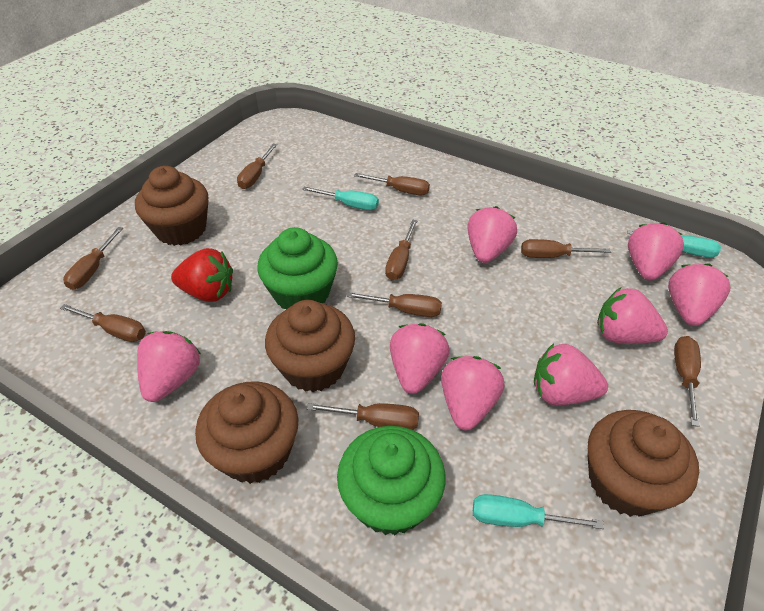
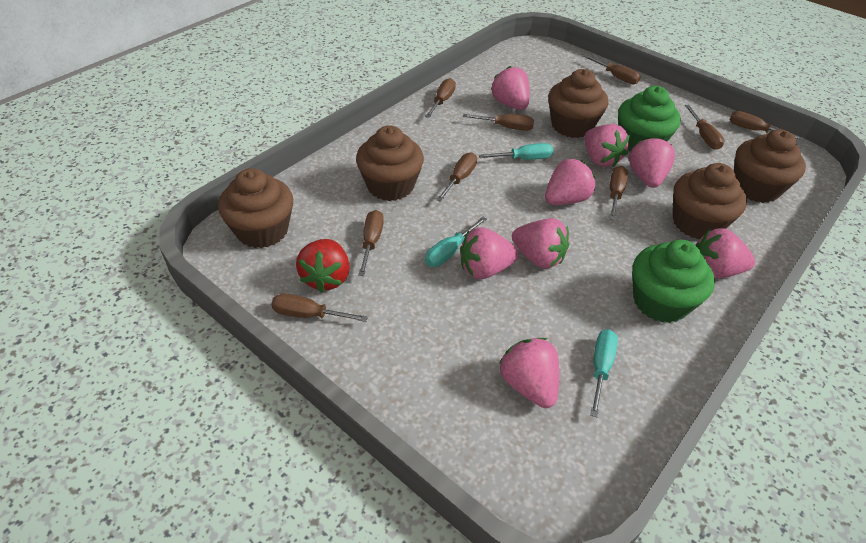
brown cupcake: 4 -> 5

